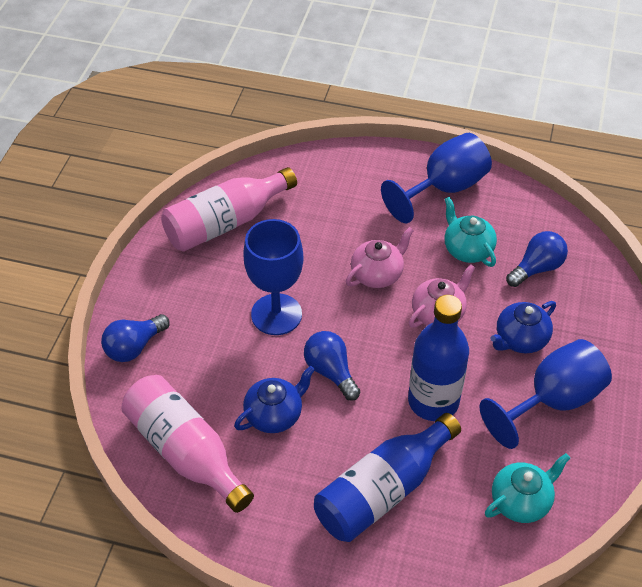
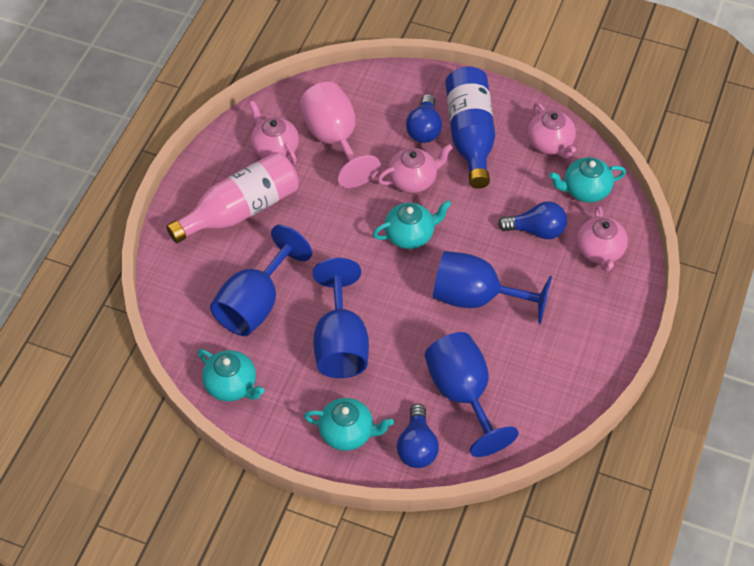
blue bottle: 2 -> 1
blue goblet: 3 -> 4
blue teapot: 2 -> 0
pink bottle: 2 -> 1
pink goblet: 0 -> 1
pink teapot: 2 -> 4
turquoise teapot: 2 -> 4

